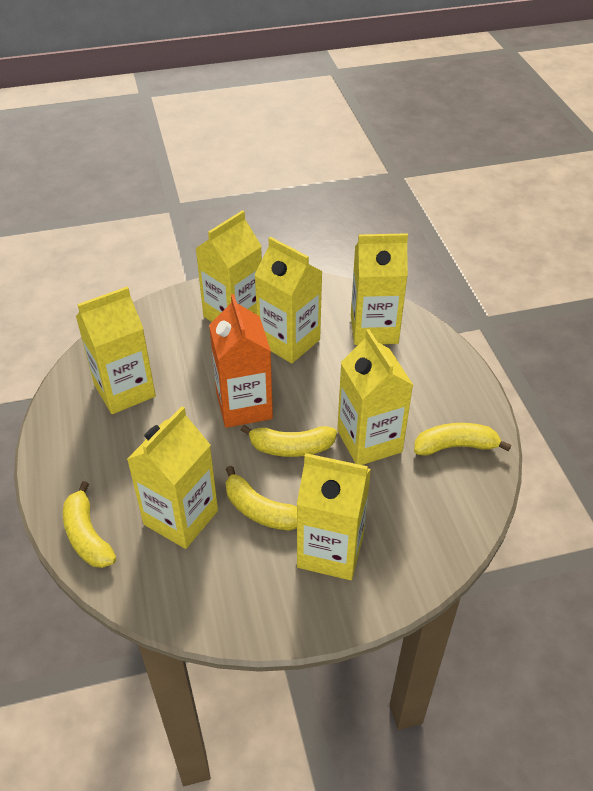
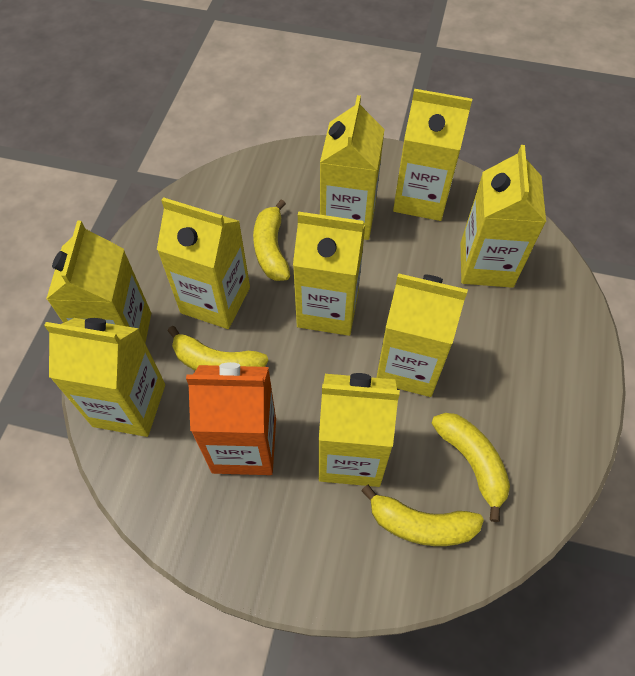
yellow carton: 7 -> 9

